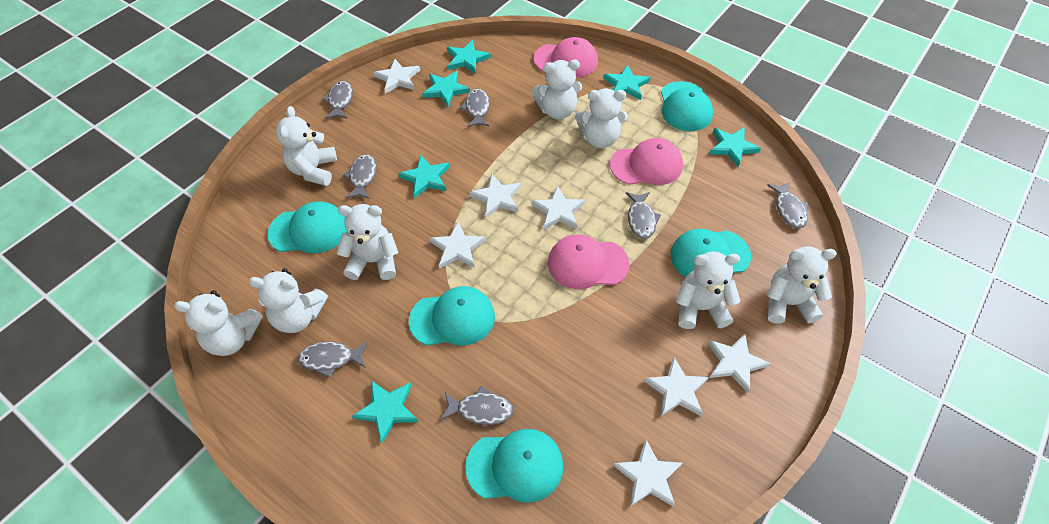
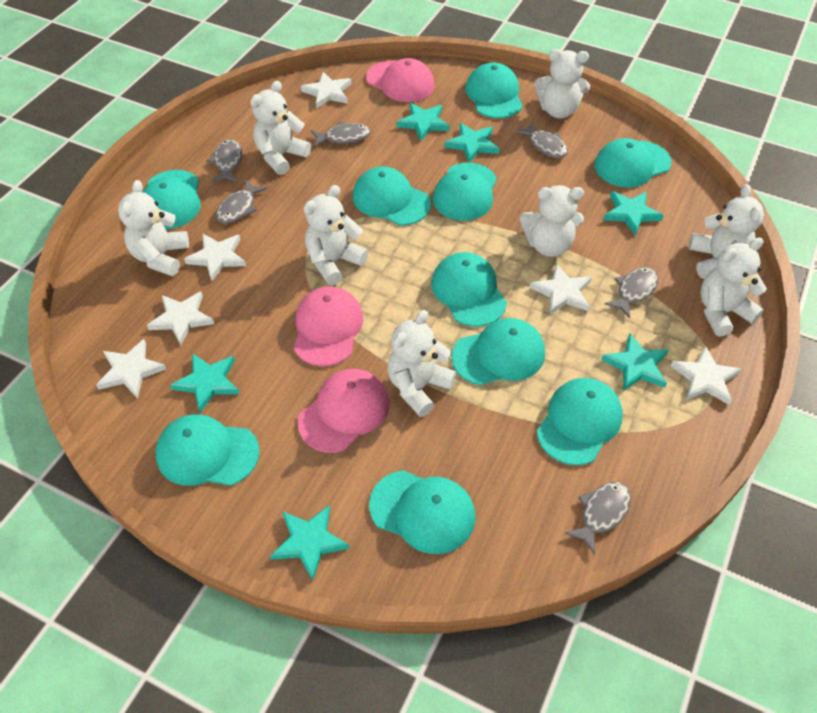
grey fish: 7 -> 6
turquoise cap: 5 -> 10
white star: 7 -> 6

